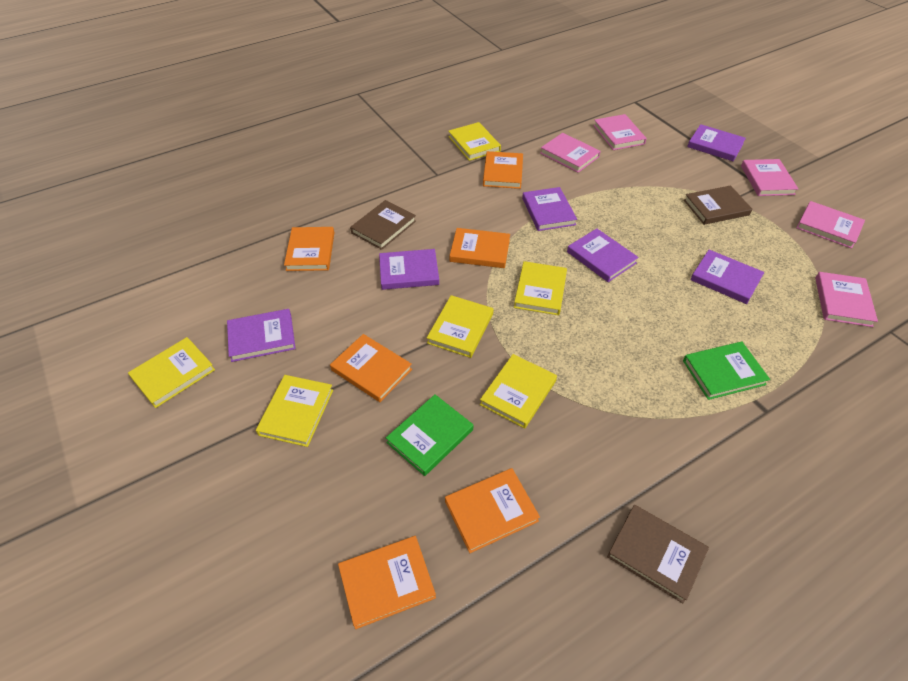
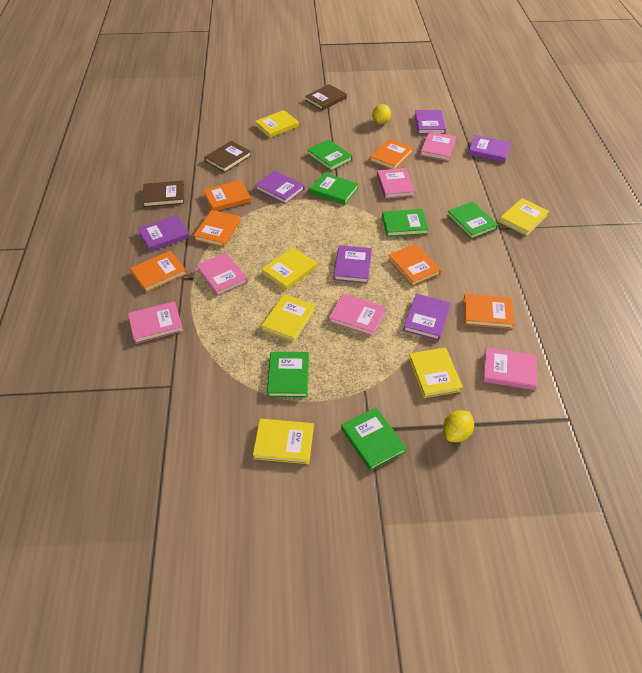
green book: 2 -> 6
pink book: 5 -> 6
yellow lemon: 0 -> 2

